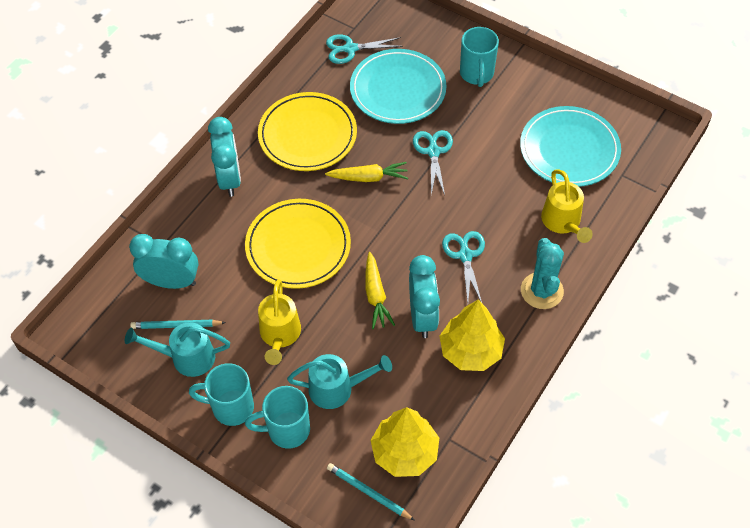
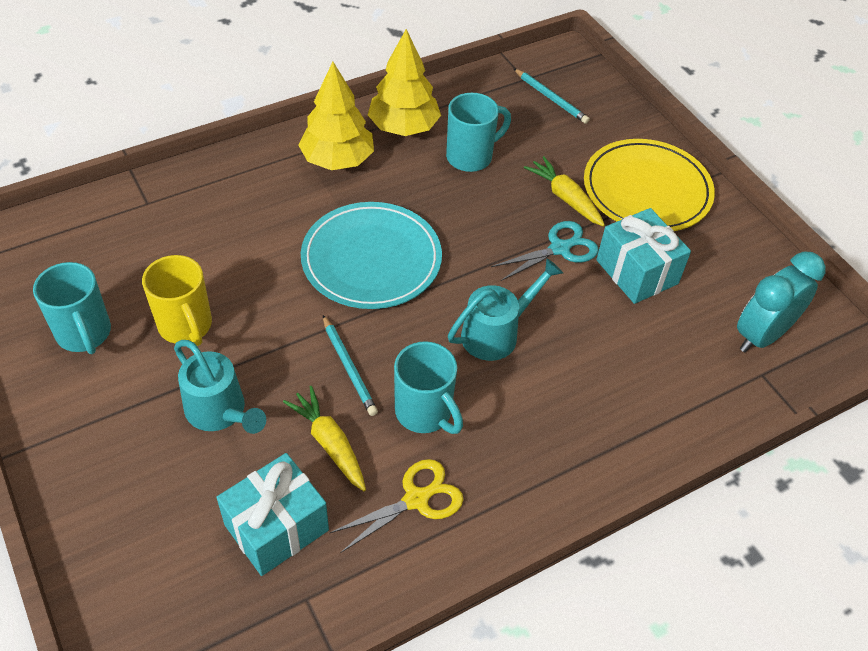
turquoise cactus: 1 -> 0
turquoise clock: 3 -> 1
turquoise gift: 0 -> 2
turquoise plate: 2 -> 1
turquoise scissors: 3 -> 1
yellow mug: 0 -> 1
yellow plate: 2 -> 1
yellow scissors: 0 -> 1
yellow watering can: 2 -> 0

